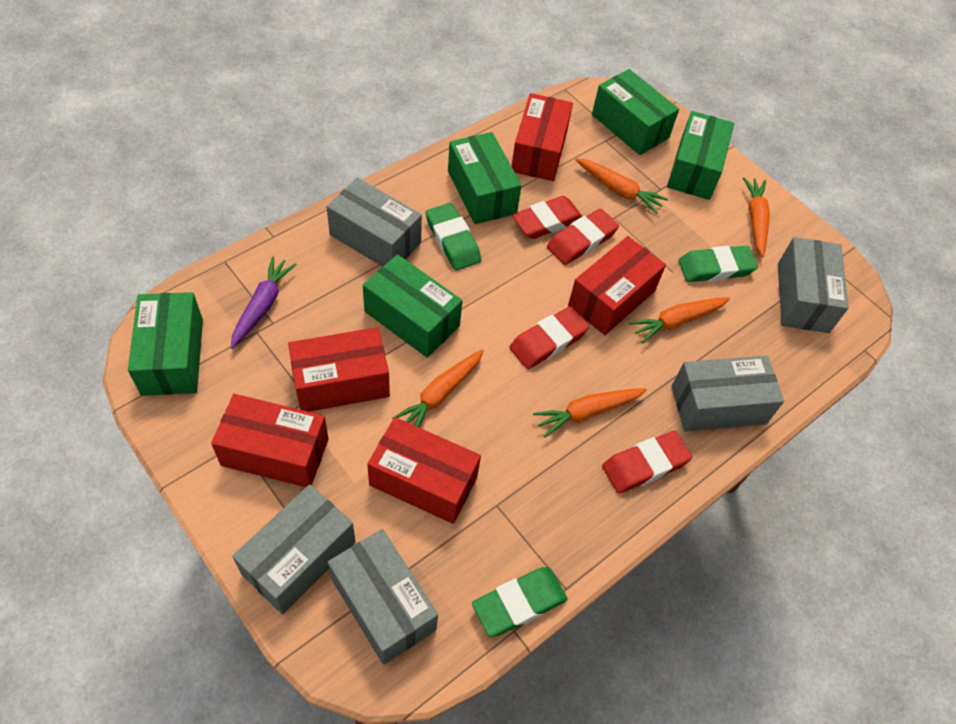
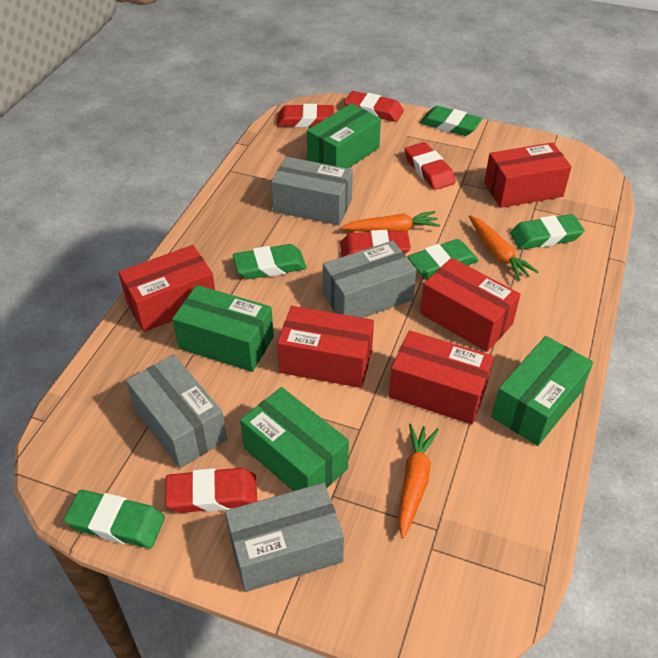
green box: 5 -> 4
green eraser: 3 -> 5
grey box: 5 -> 4
orange carrot: 5 -> 3
purple carrot: 1 -> 0
red eraser: 4 -> 5

